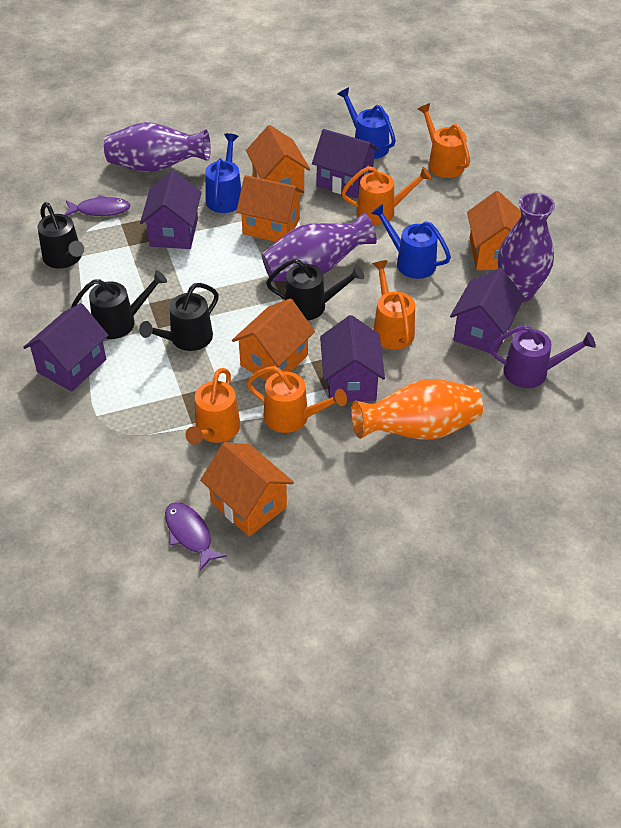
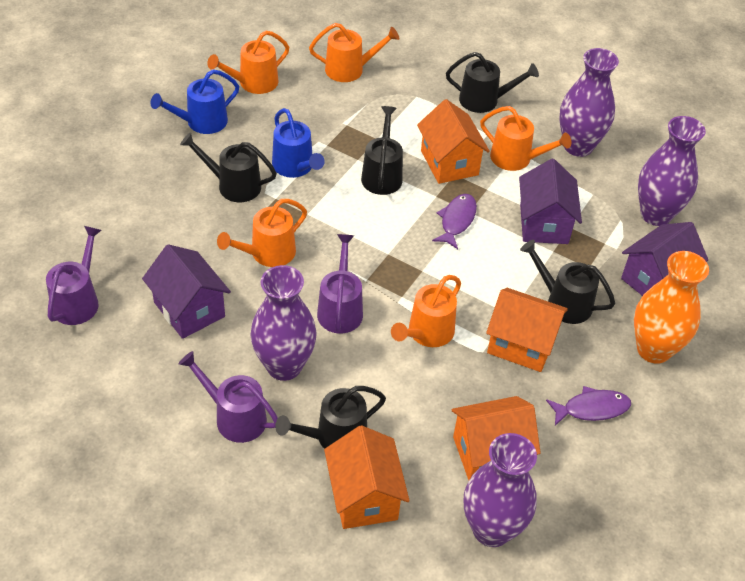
black watering can: 4 -> 5
blue watering can: 3 -> 2
orange house: 5 -> 4
purple house: 5 -> 3
purple vase: 3 -> 4
purple watering can: 1 -> 3

